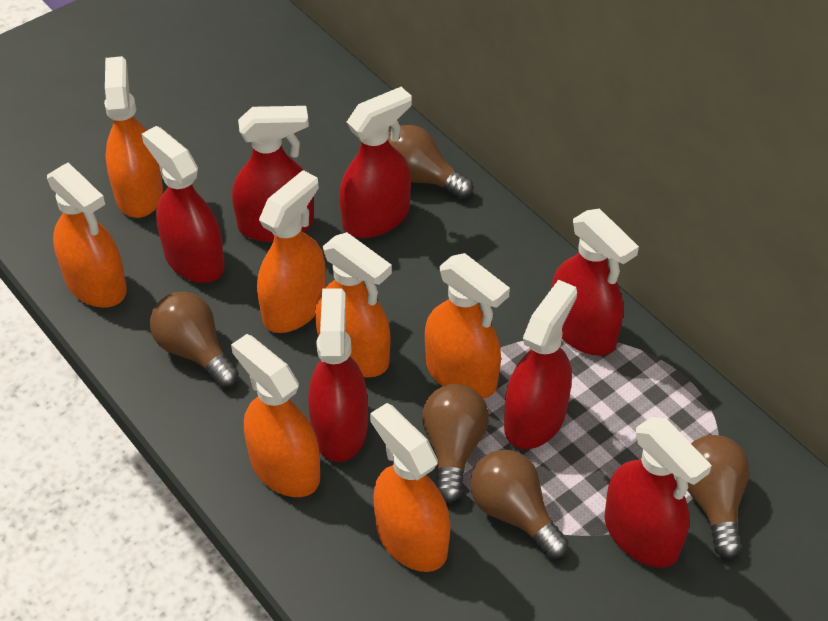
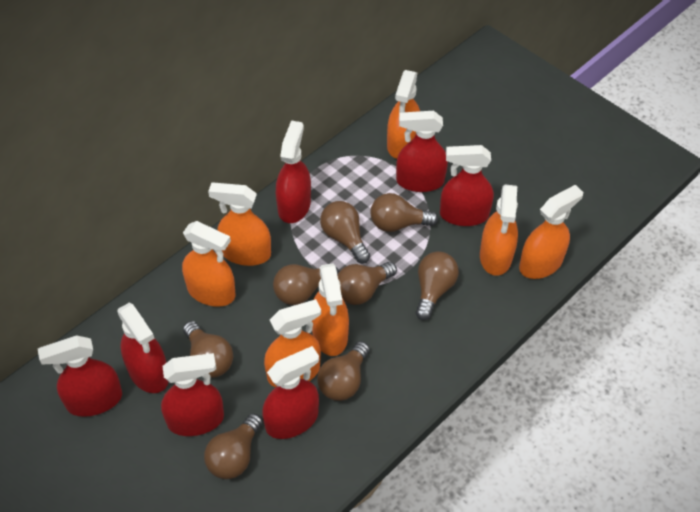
brown light bulb: 5 -> 8

